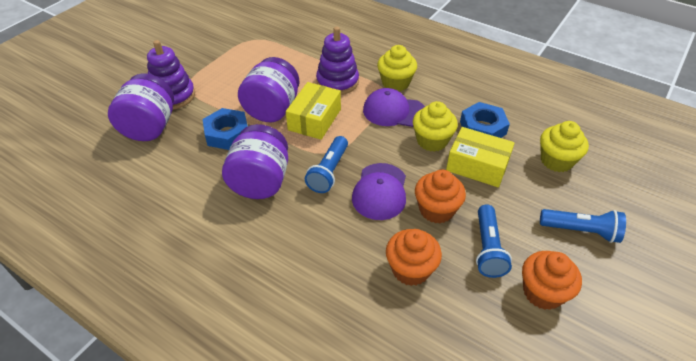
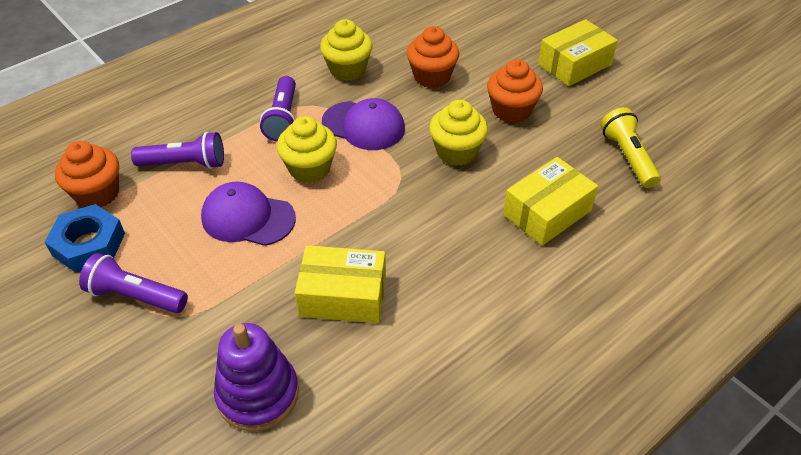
blue flashlight: 3 -> 0
blue nut: 2 -> 1
purple flashlight: 0 -> 3
purple jar: 3 -> 0
purple stacking toy: 2 -> 1
yellow box: 2 -> 3
yellow flashlight: 0 -> 1

